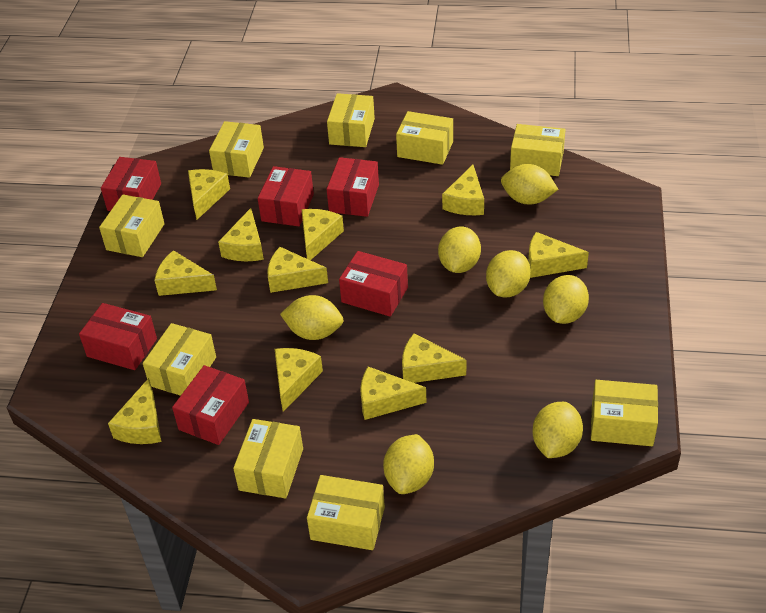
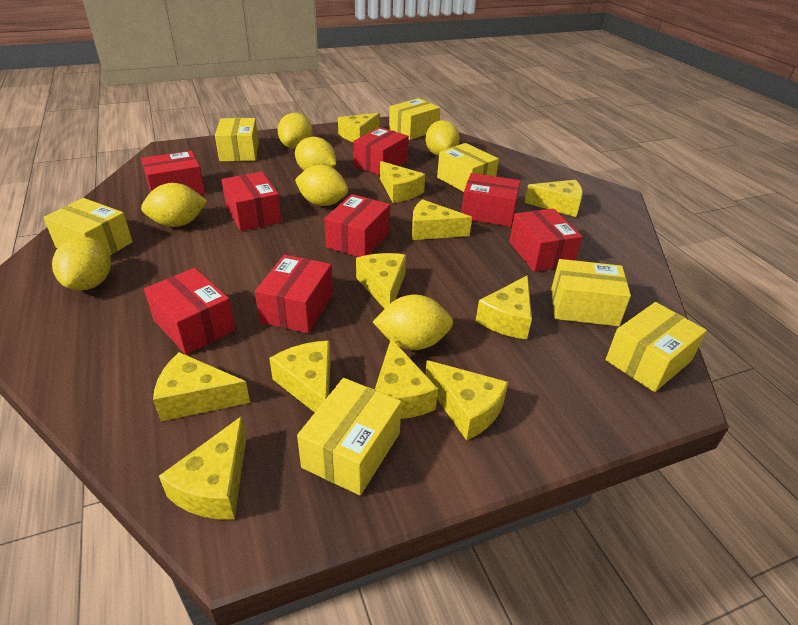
red box: 6 -> 8
yellow box: 9 -> 7

